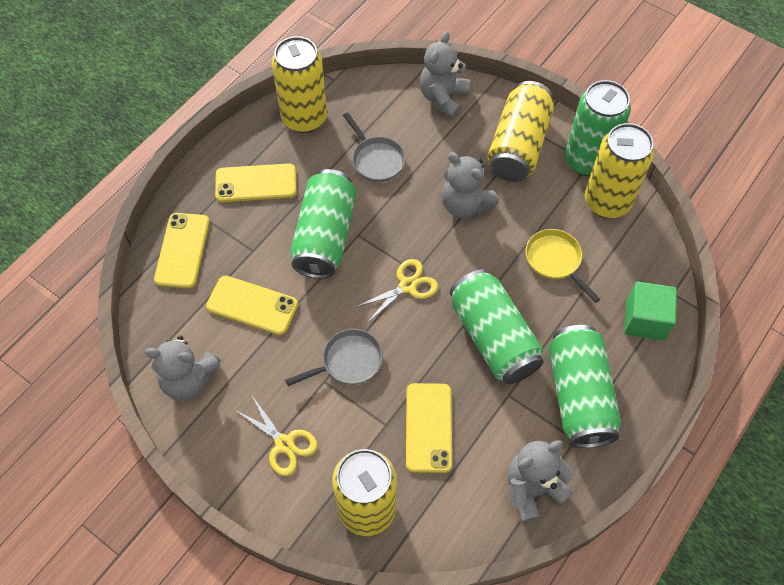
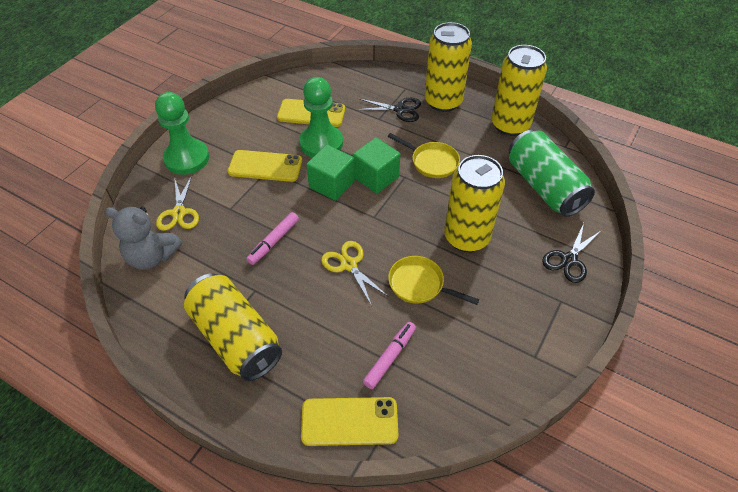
black scissors: 0 -> 2
green can: 4 -> 1
green cube: 1 -> 2
green pawn: 0 -> 2
grey pan: 2 -> 0
grey teddy bear: 4 -> 1
pink marker: 0 -> 2
yellow pan: 1 -> 2
yellow phone: 4 -> 3

